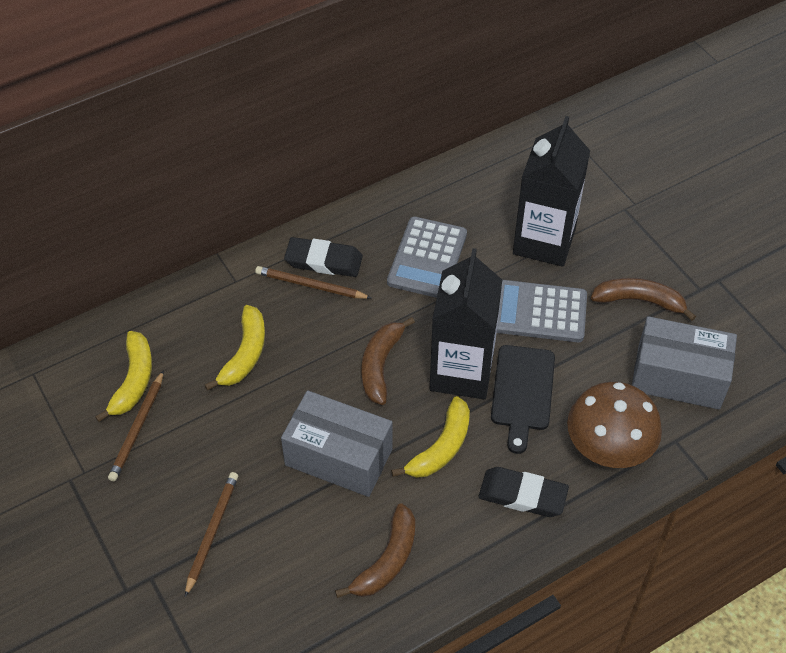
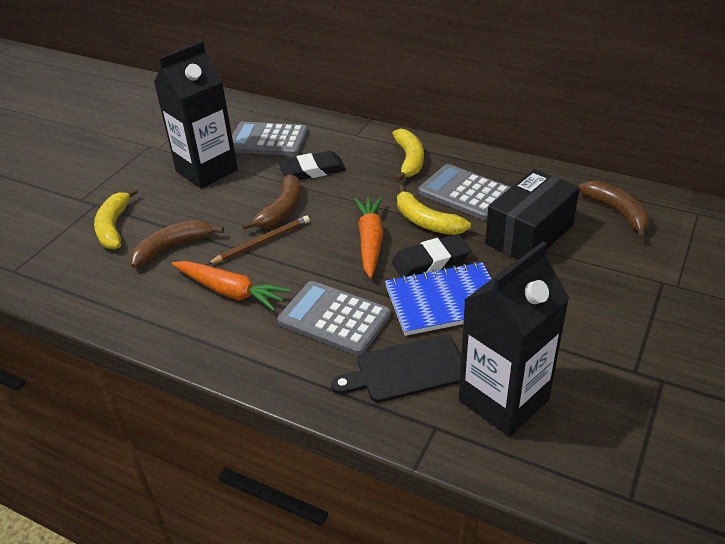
black box: 0 -> 1
blue notebook: 0 -> 1
brown mushroom: 1 -> 0
brown pencil: 3 -> 1
grey box: 2 -> 0
grey calculator: 2 -> 3
orange carrot: 0 -> 2

